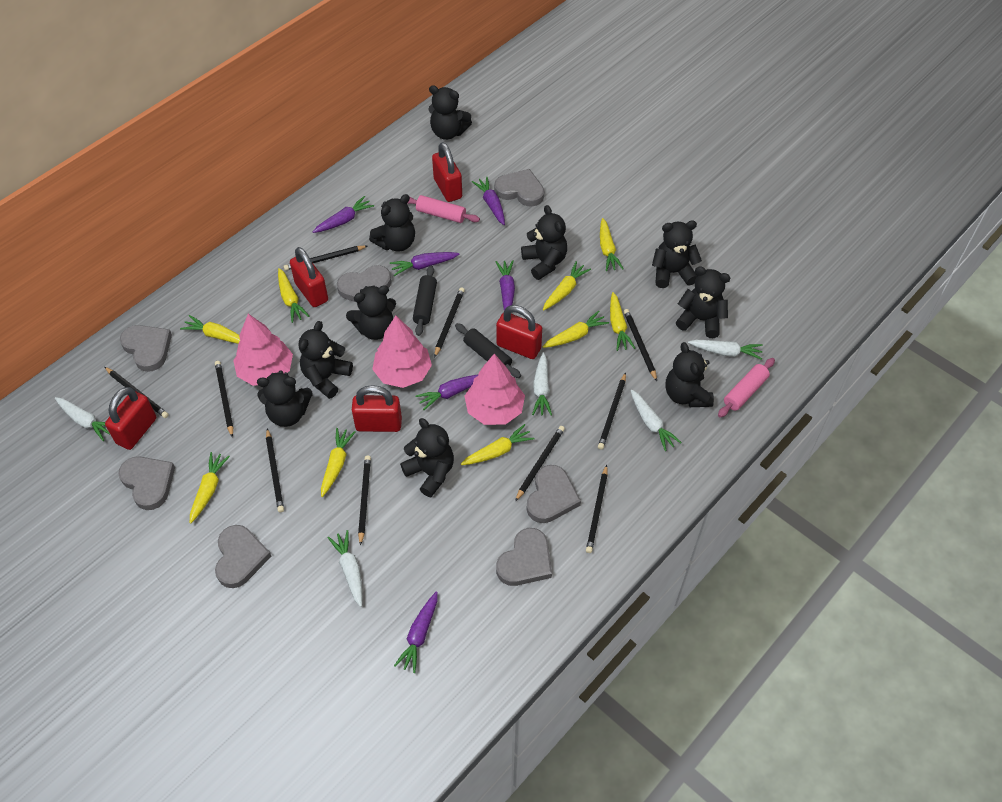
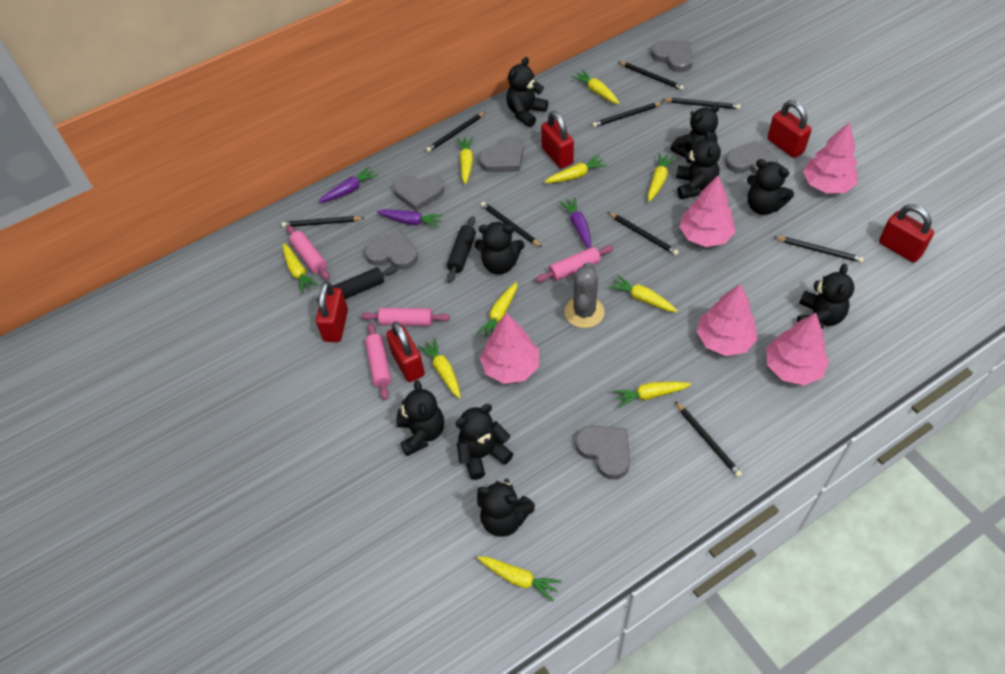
black pencil: 10 -> 9
black teddy bear: 10 -> 9
grey cactus: 0 -> 1
grey heart: 7 -> 6
pink rolling pin: 2 -> 4
pink tree: 3 -> 5
purple carrot: 6 -> 3
white carrot: 5 -> 0
yellow carrot: 9 -> 10

